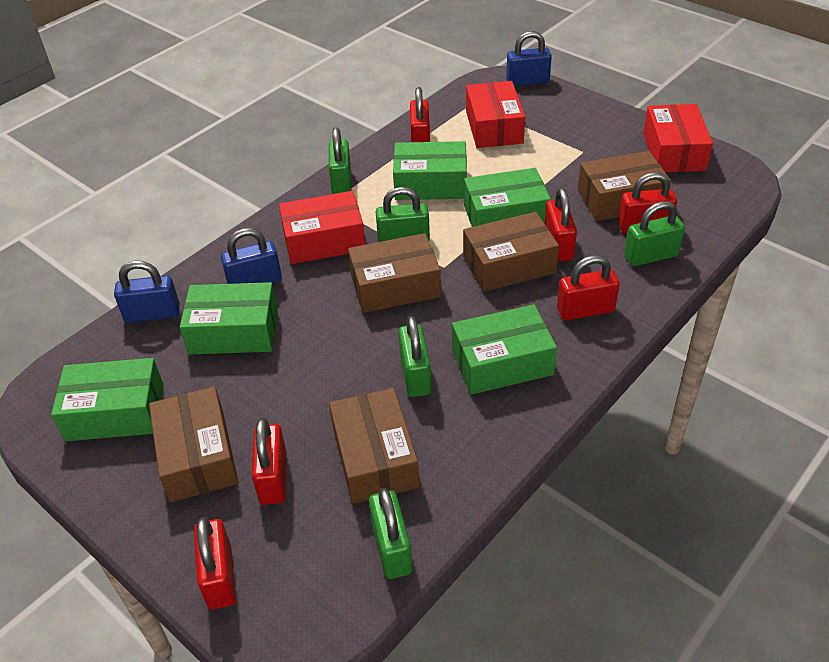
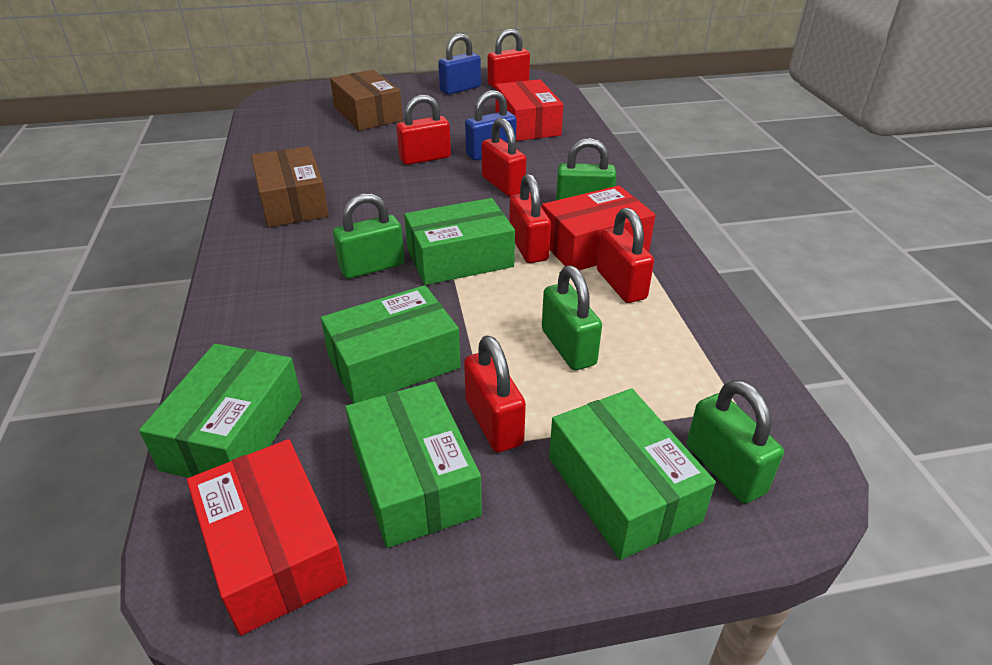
blue padlock: 3 -> 2
brown box: 5 -> 2
green padlock: 5 -> 4

